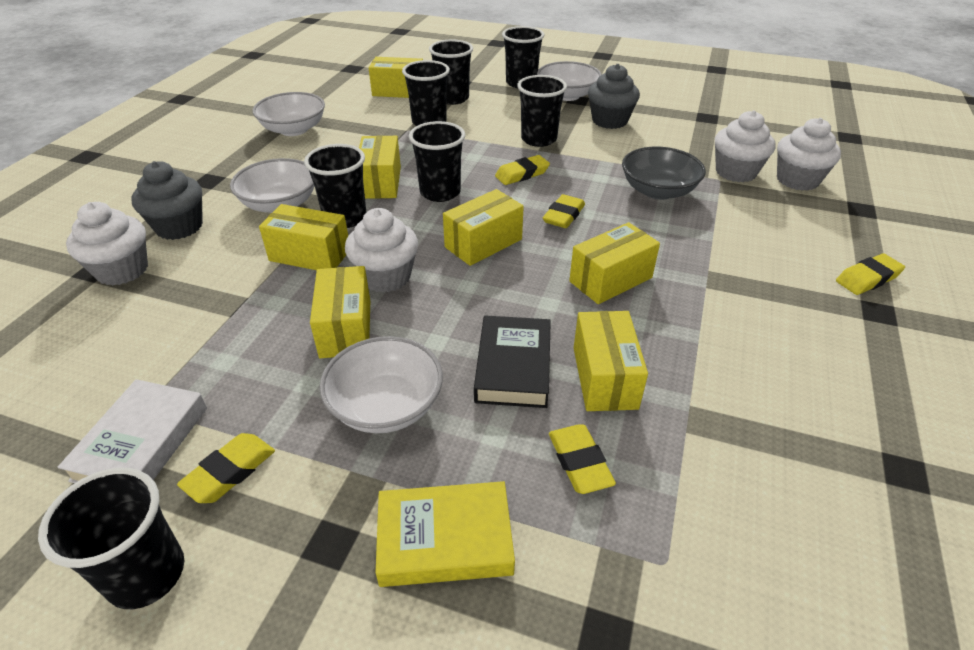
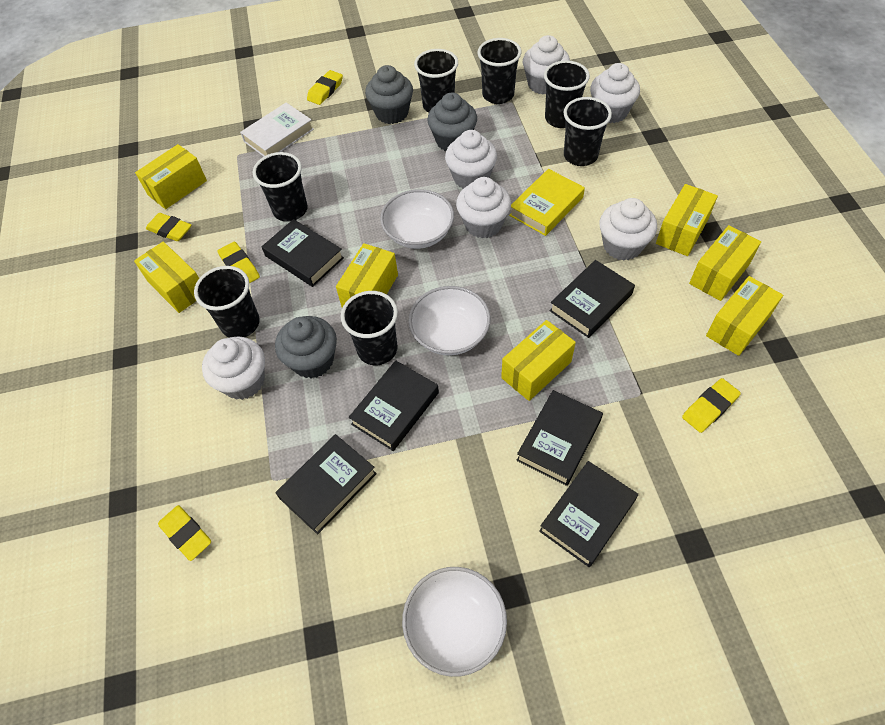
black book: 1 -> 6
grey bowl: 1 -> 0
grey cupcake: 2 -> 3
white bowl: 4 -> 3
white cupcake: 4 -> 6

